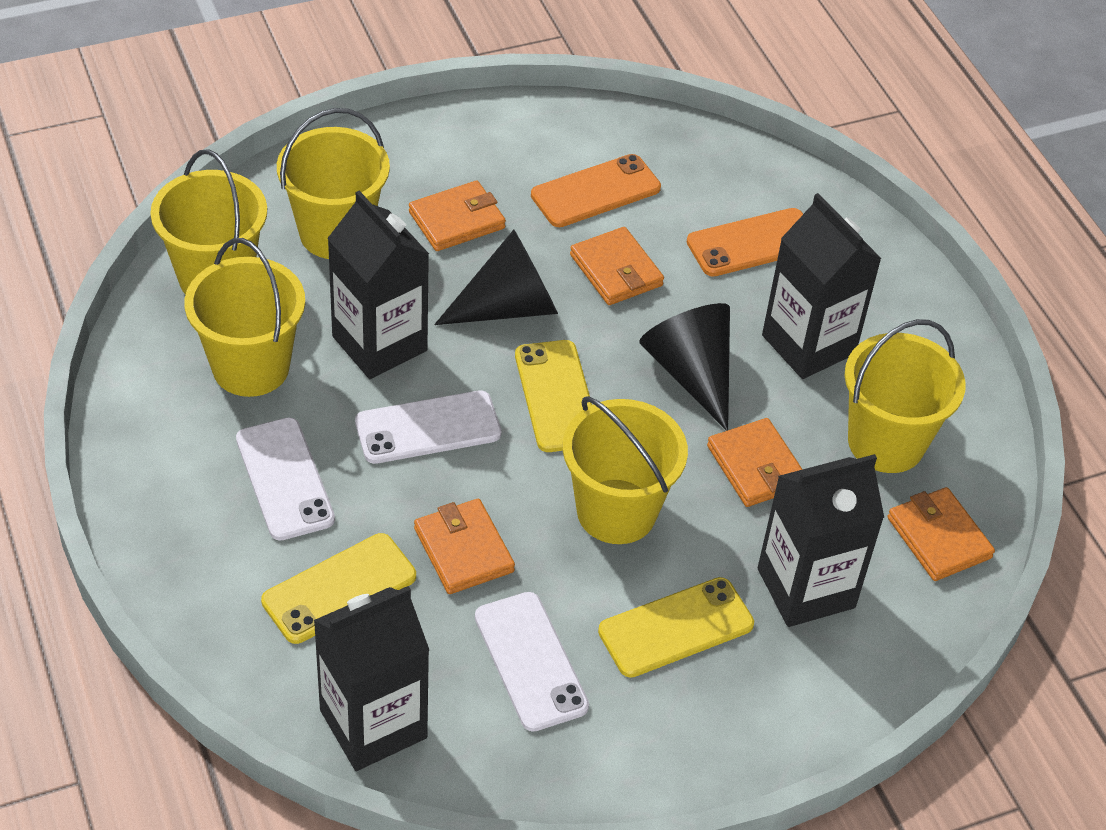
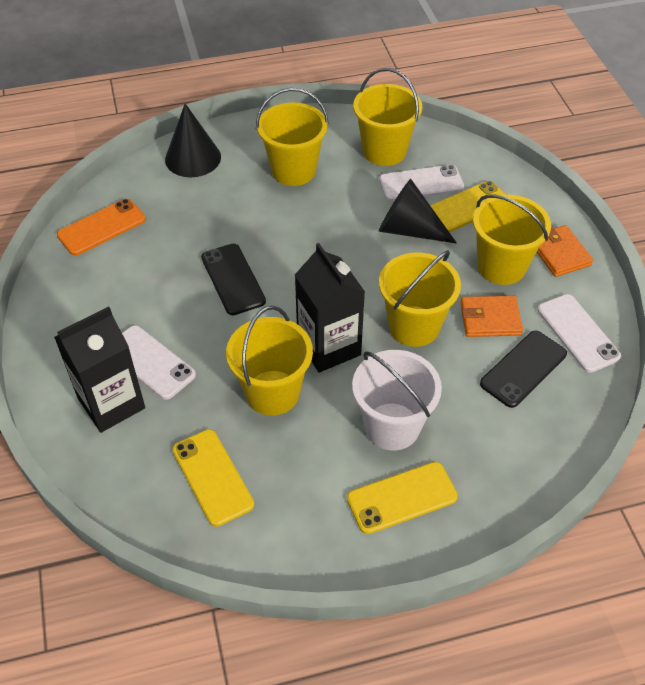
black carton: 4 -> 2
black phone: 0 -> 2
orange phone: 2 -> 1
orange wallet: 5 -> 2
white bucket: 0 -> 1

